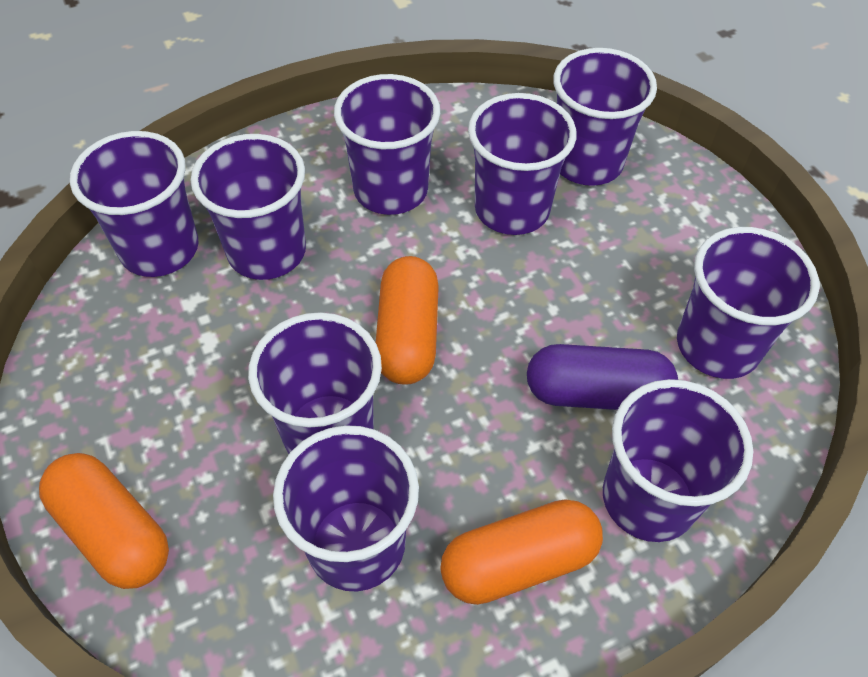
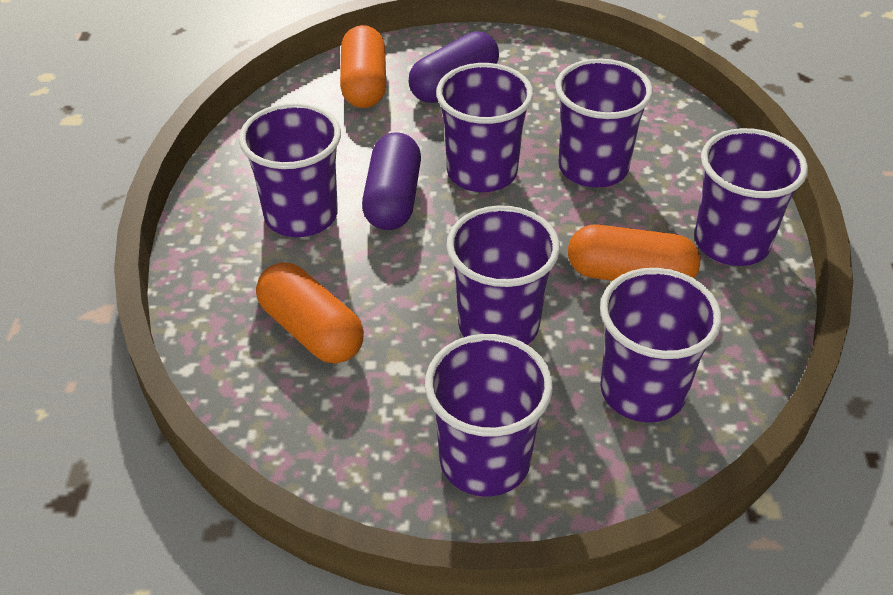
purple capsule: 1 -> 2
purple cup: 9 -> 7

